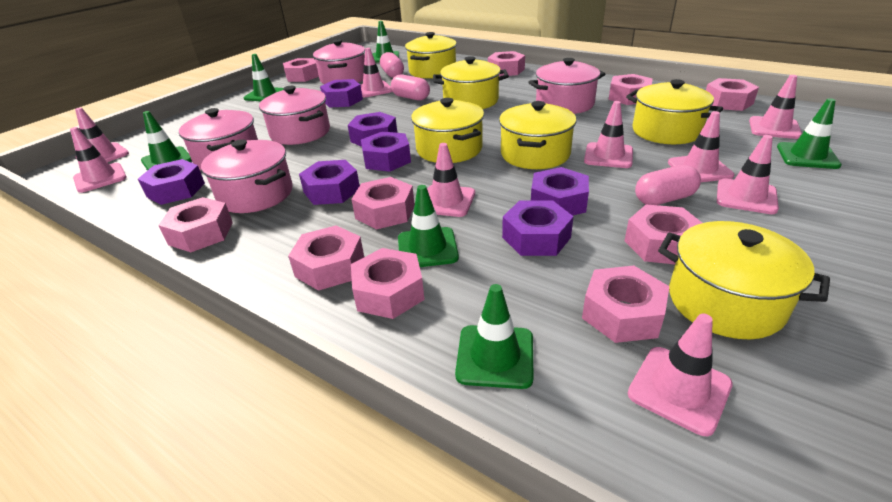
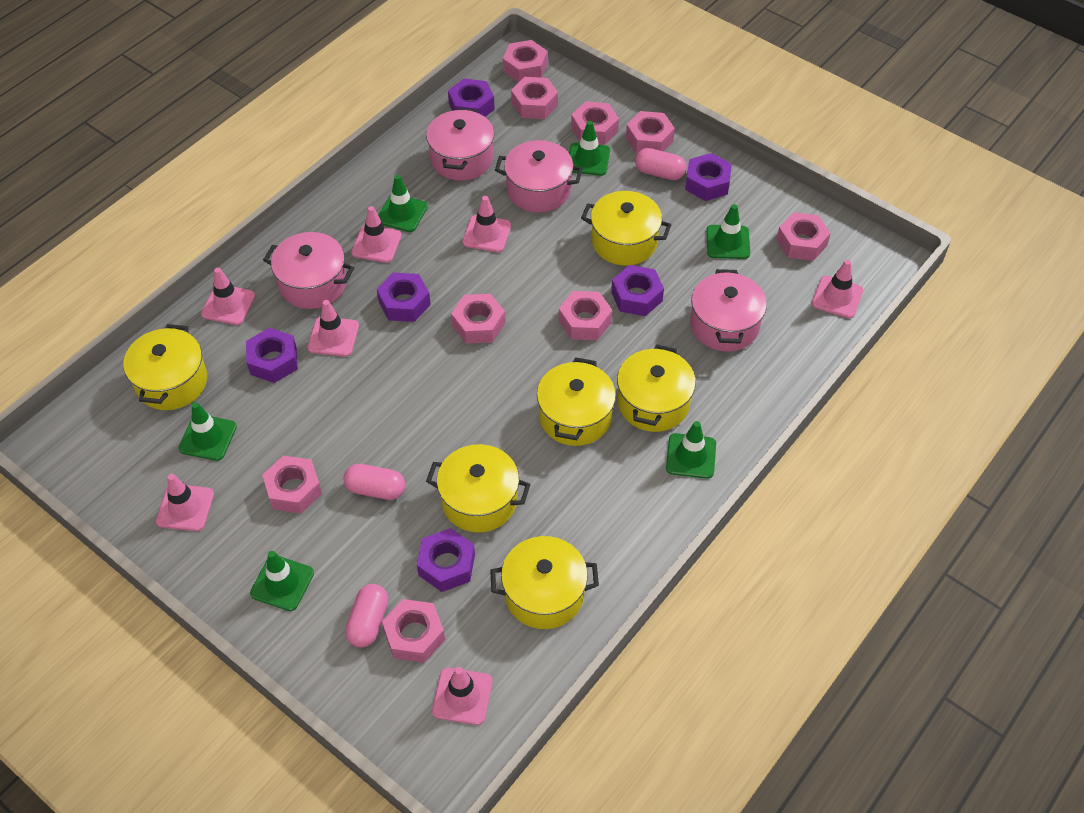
pink nut: 10 -> 9
pink pot: 5 -> 4
pink traffic cone: 9 -> 7
purple nut: 7 -> 6

